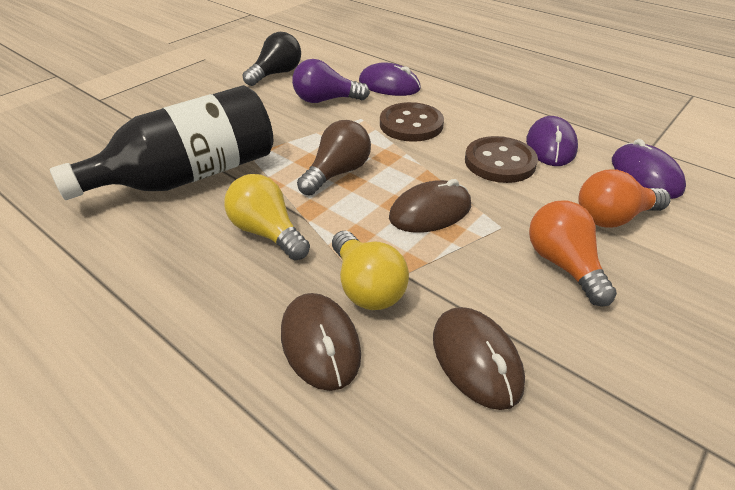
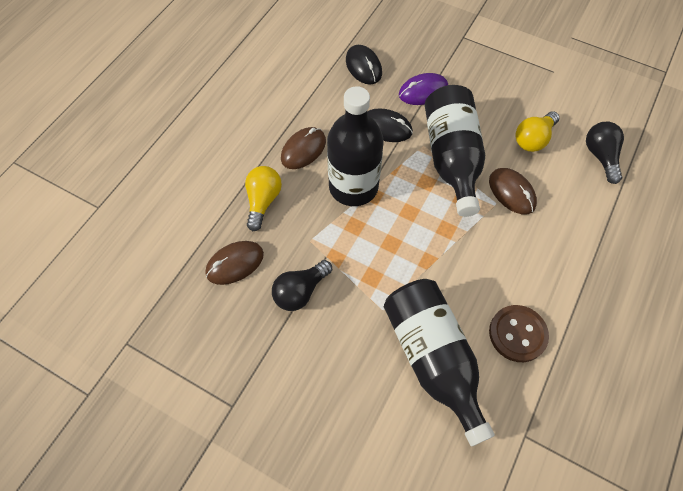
black bottle: 1 -> 3
black light bulb: 1 -> 2
black mouse: 0 -> 2
brown button: 2 -> 1
brown light bulb: 1 -> 0
orange light bulb: 2 -> 0
purple light bulb: 1 -> 0
purple mouse: 3 -> 1

